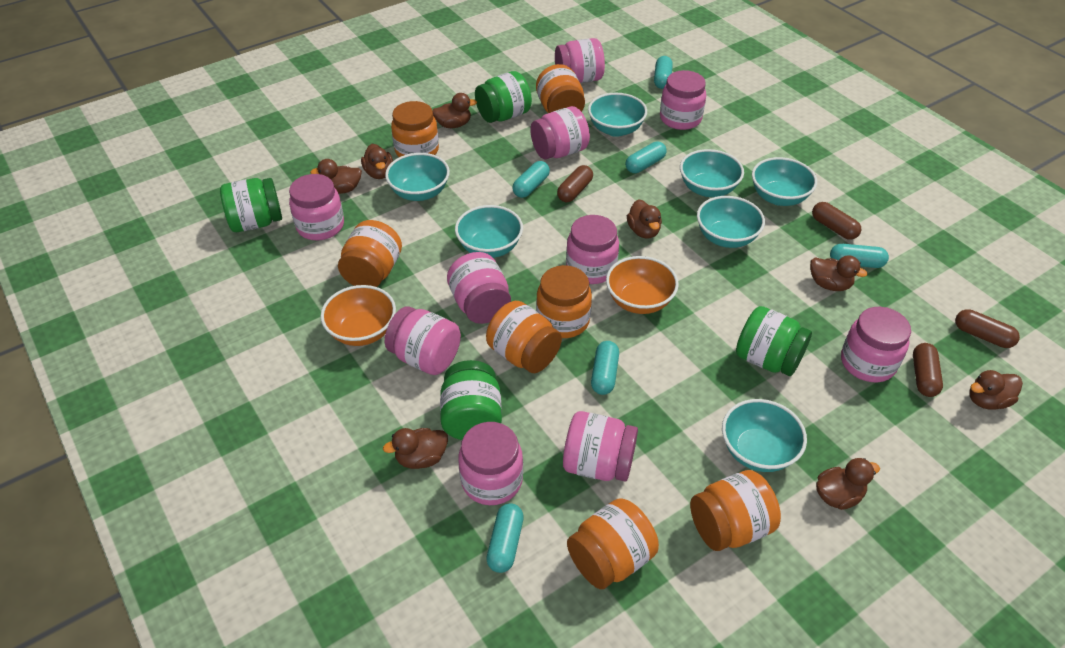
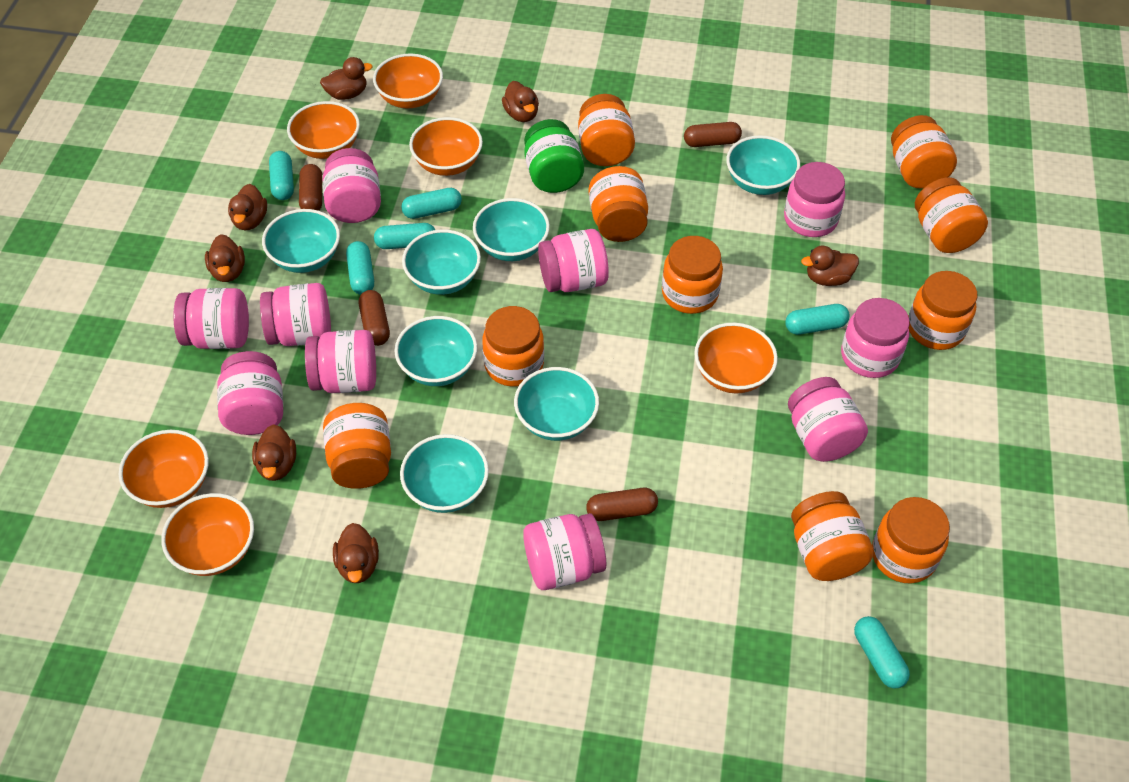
brown duck: 8 -> 7
green jar: 4 -> 1
orange bowl: 2 -> 6
orange jar: 7 -> 10

